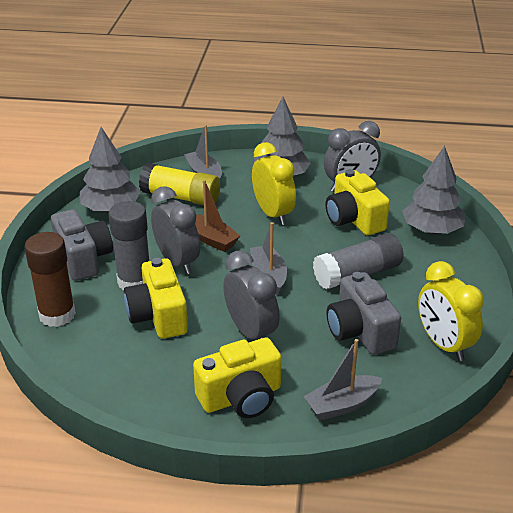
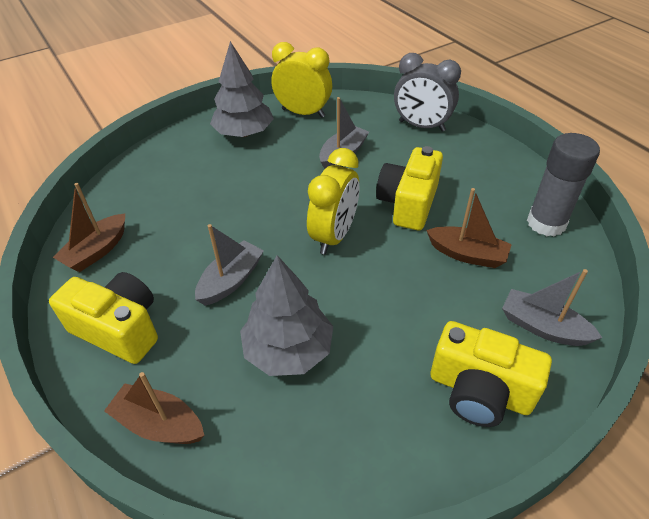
brown boat: 1 -> 3
brown glue stick: 1 -> 0
grey camera: 2 -> 0
grey clock: 3 -> 1
grey glue stick: 2 -> 1
grey tree: 3 -> 2
yellow glue stick: 1 -> 0

